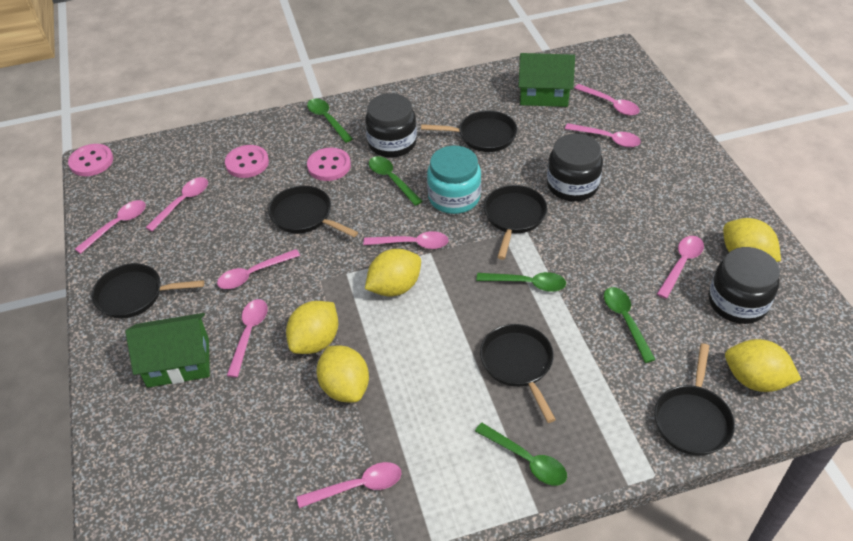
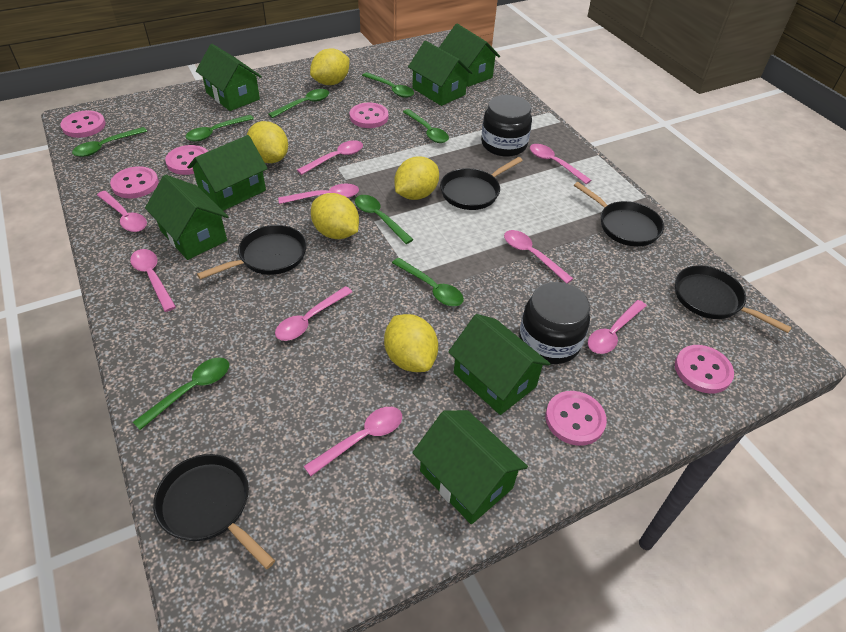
black jar: 3 -> 2
black pan: 6 -> 5
green house: 2 -> 7
green spoon: 5 -> 8
pink button: 3 -> 6
turquoise jar: 1 -> 0

